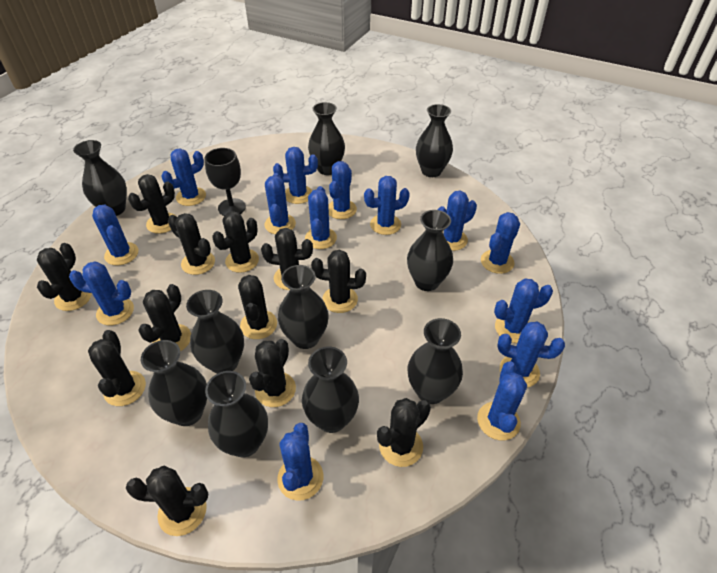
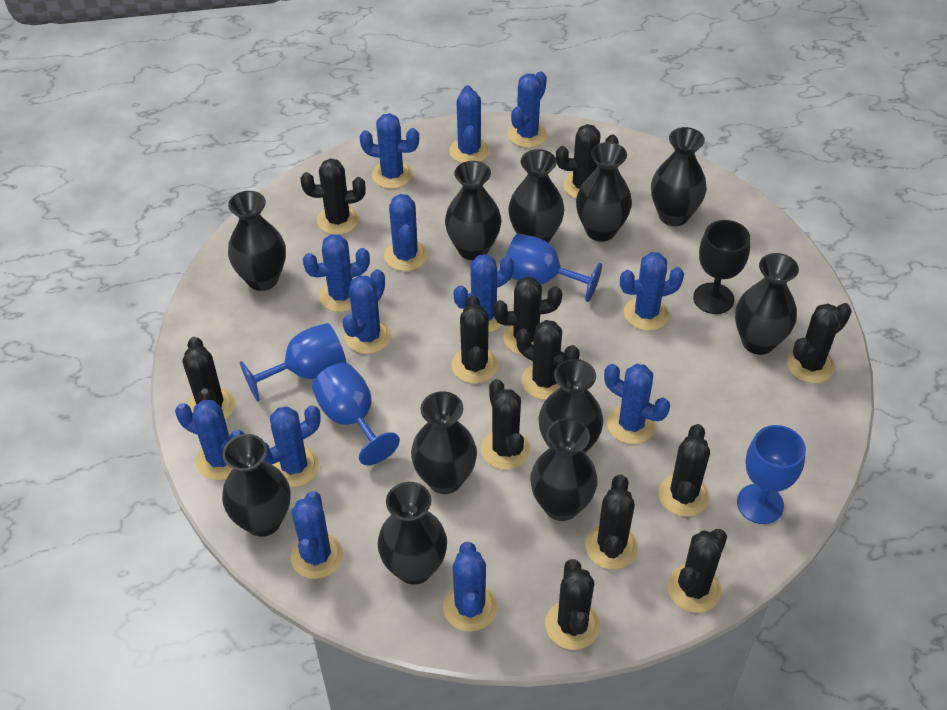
black vase: 10 -> 11
blue cactus: 14 -> 13
blue goblet: 0 -> 4

